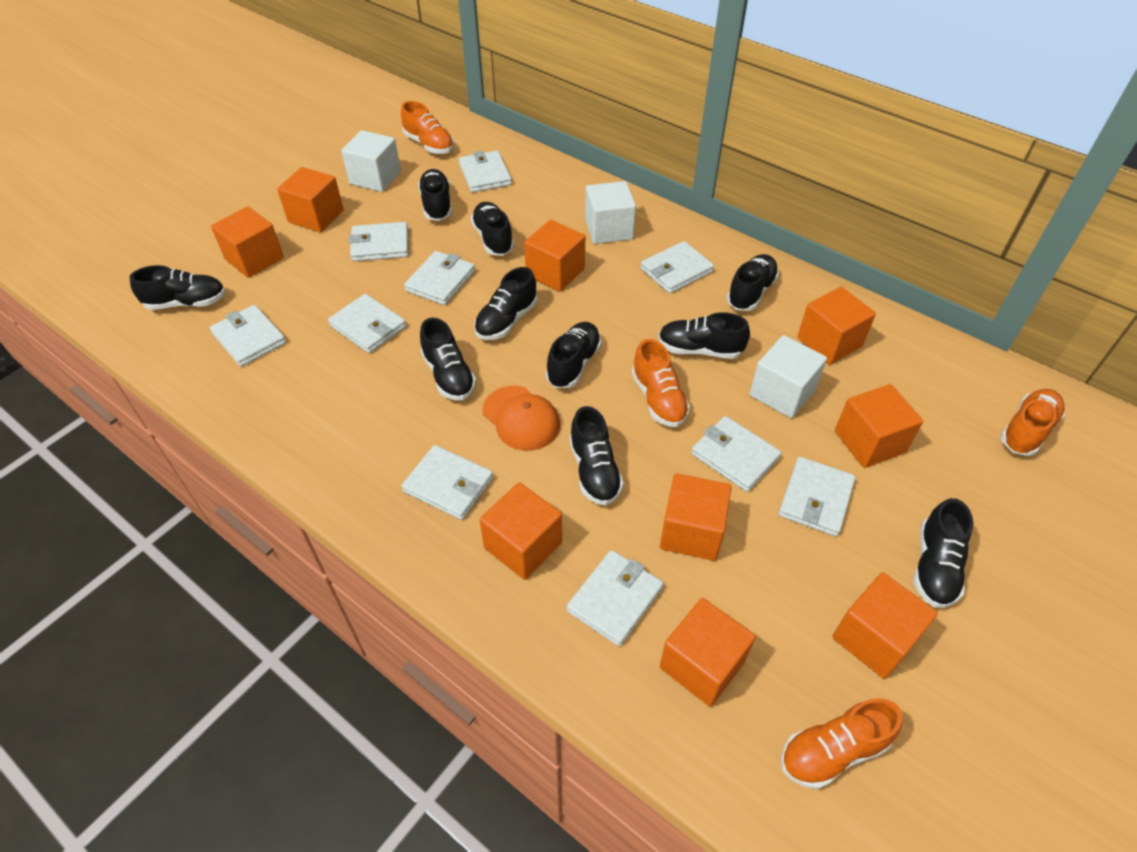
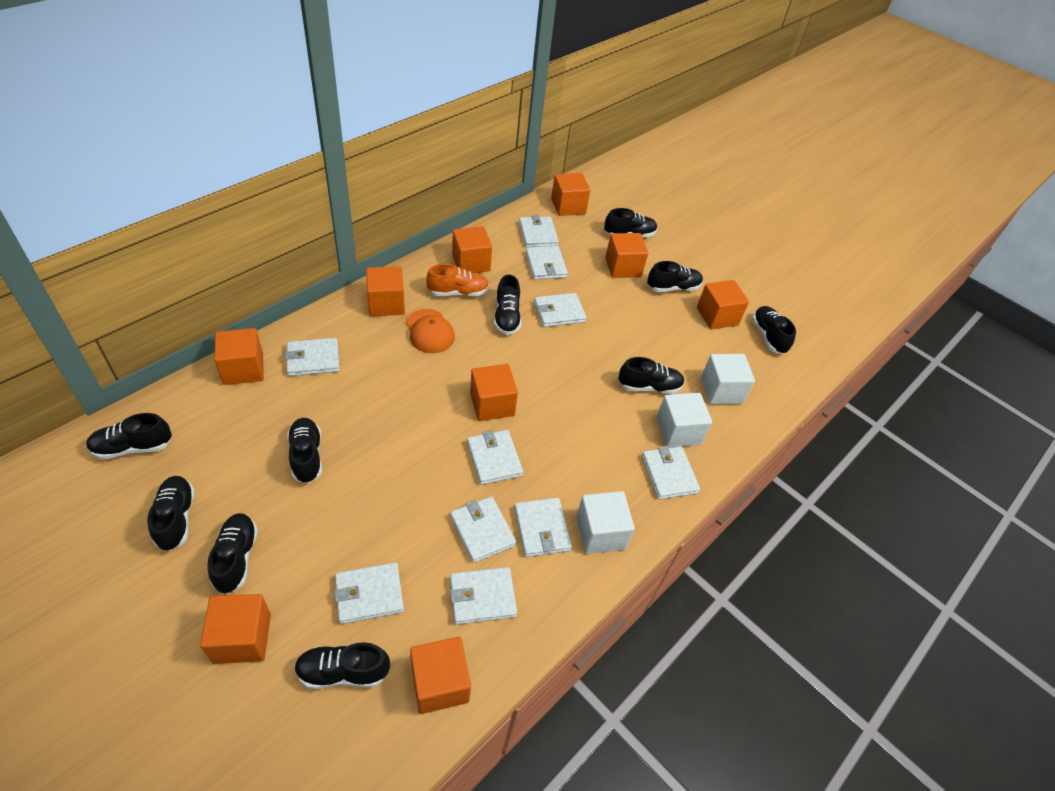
orange shoe: 4 -> 1

